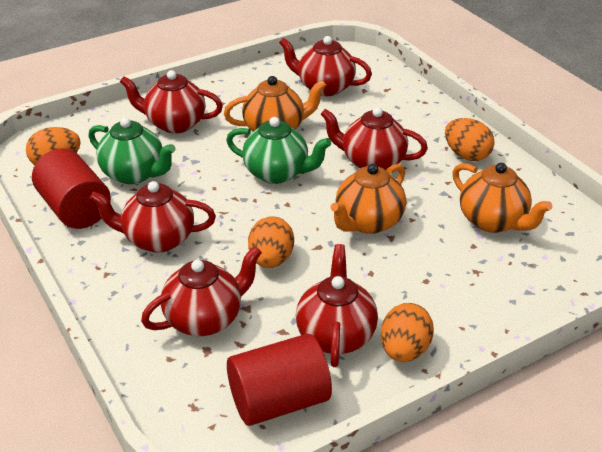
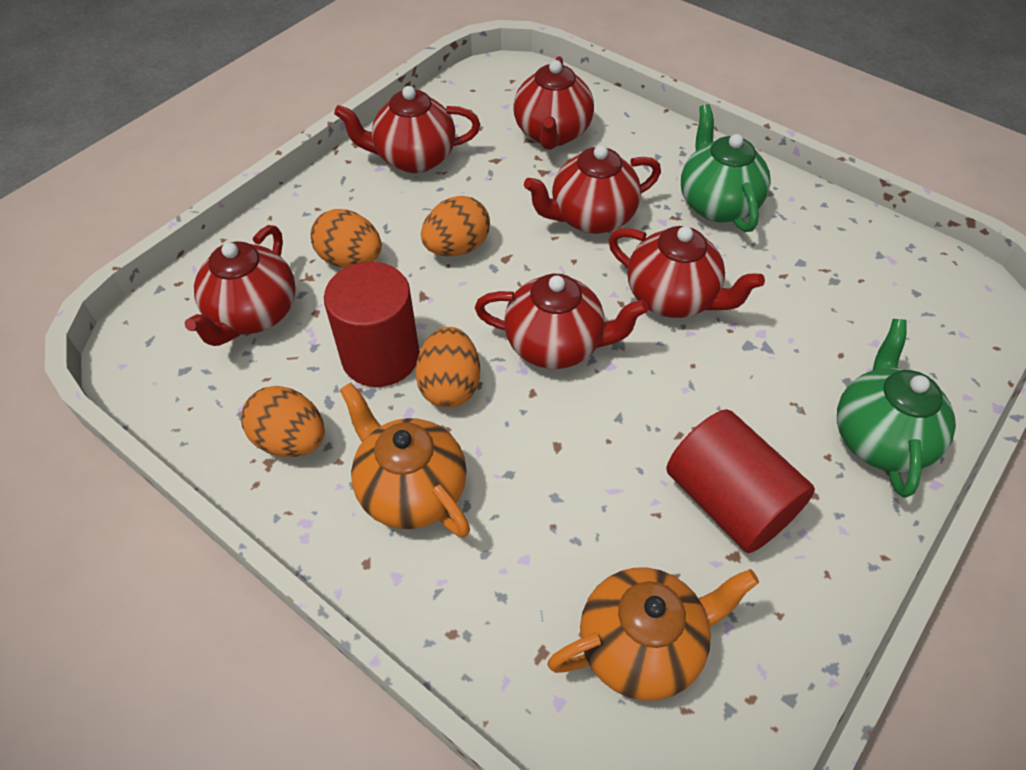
orange teapot: 3 -> 2

